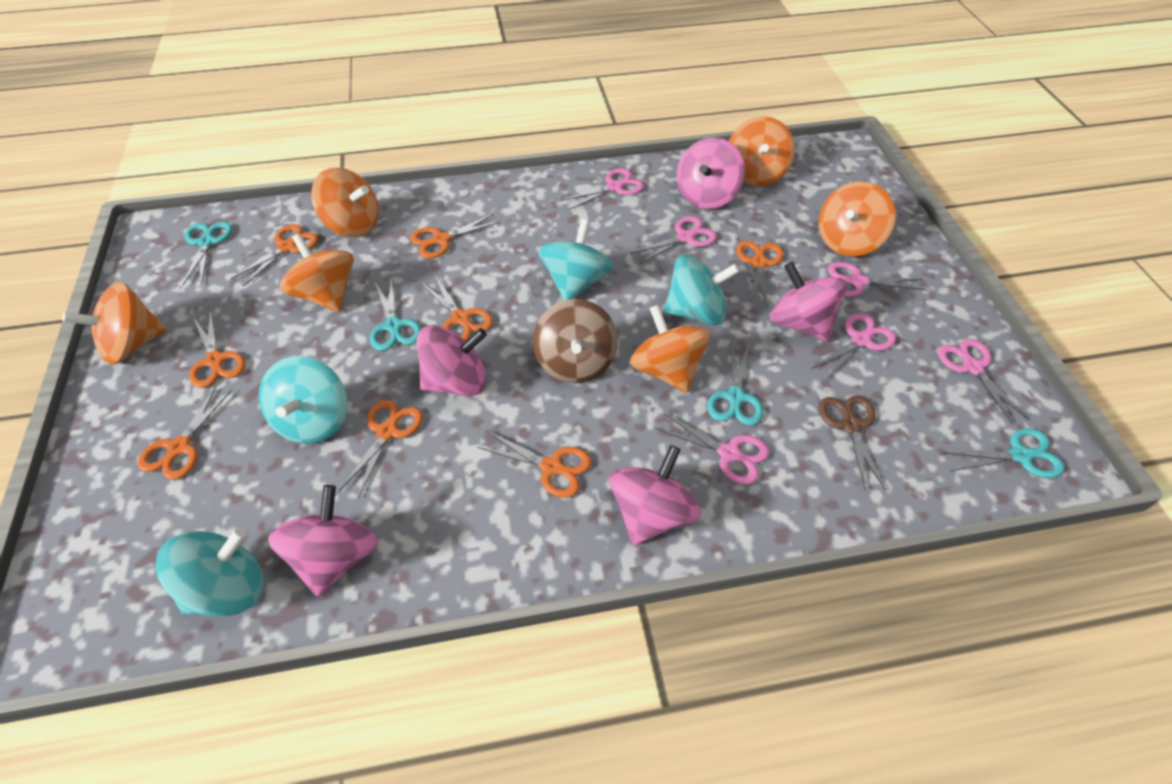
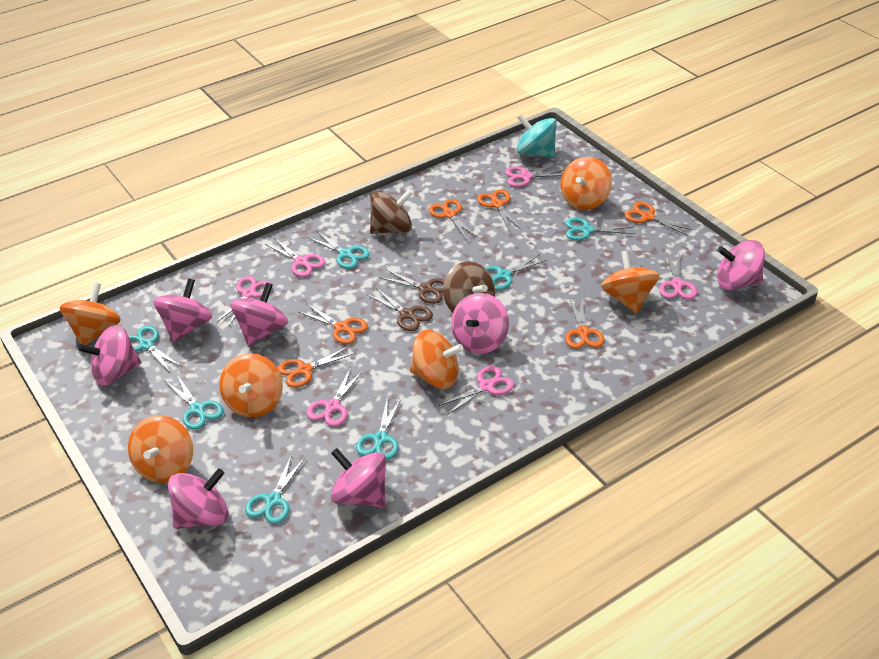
brown scissors: 1 -> 2
brown spinning top: 1 -> 2
orange scissors: 8 -> 6
pink spinning top: 5 -> 7
turquoise scissors: 4 -> 7
turquoise spinning top: 4 -> 1

